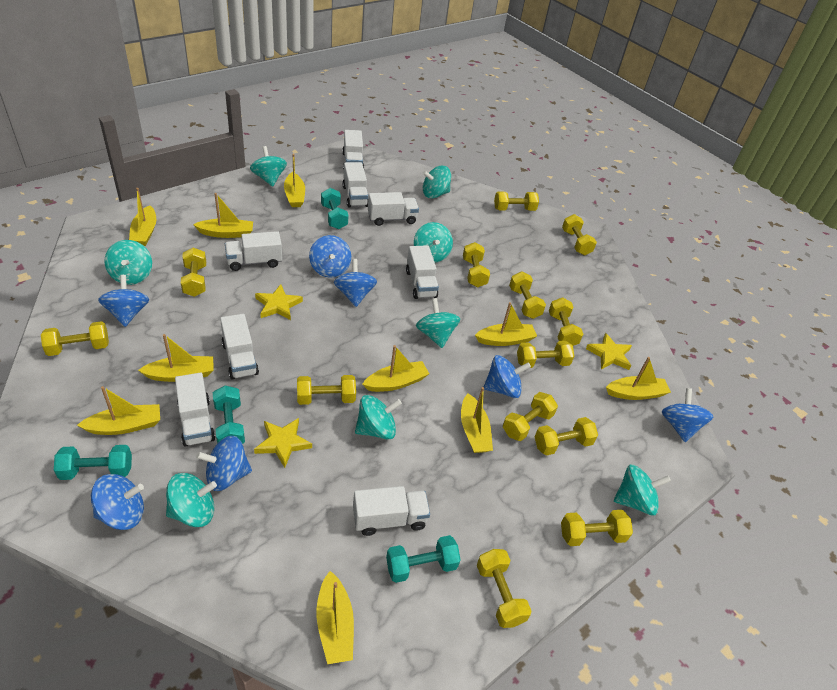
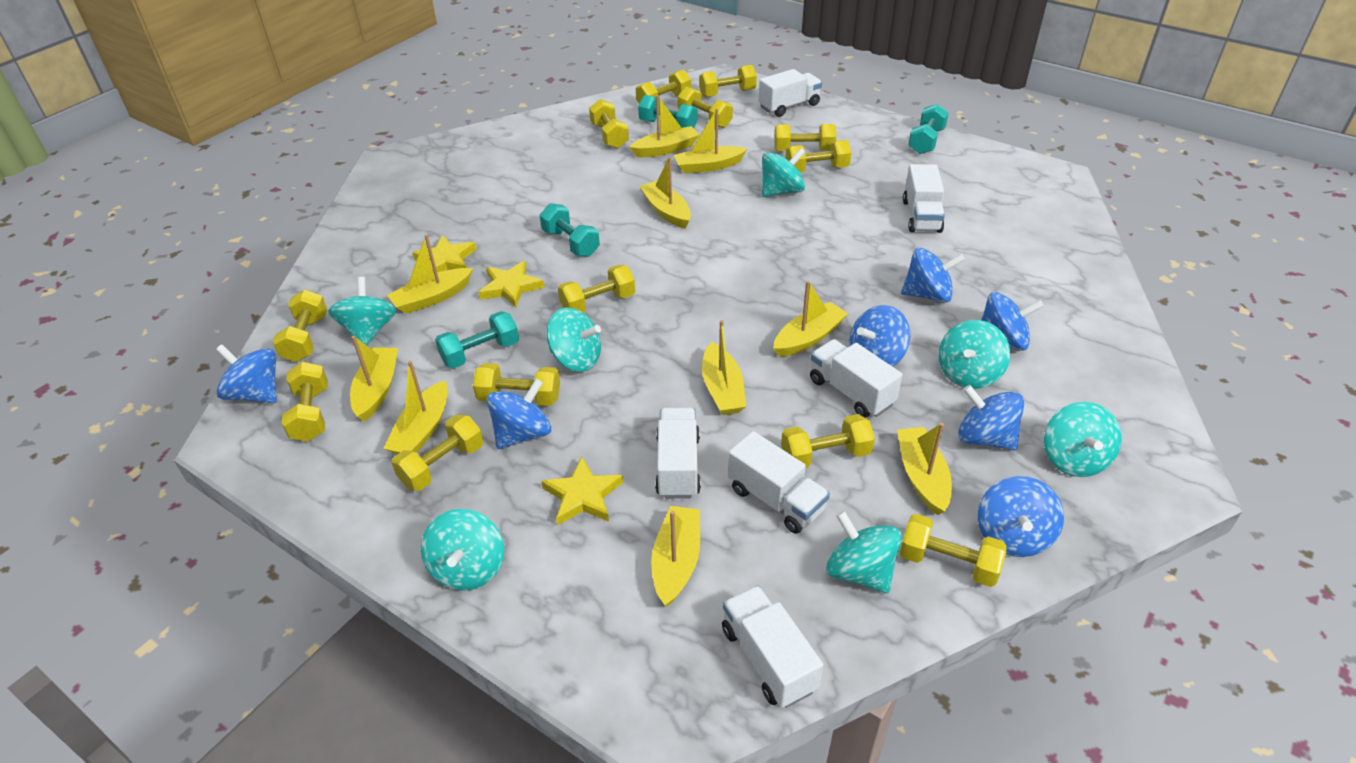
turquoise spinning top: 8 -> 7
white truck: 8 -> 6

